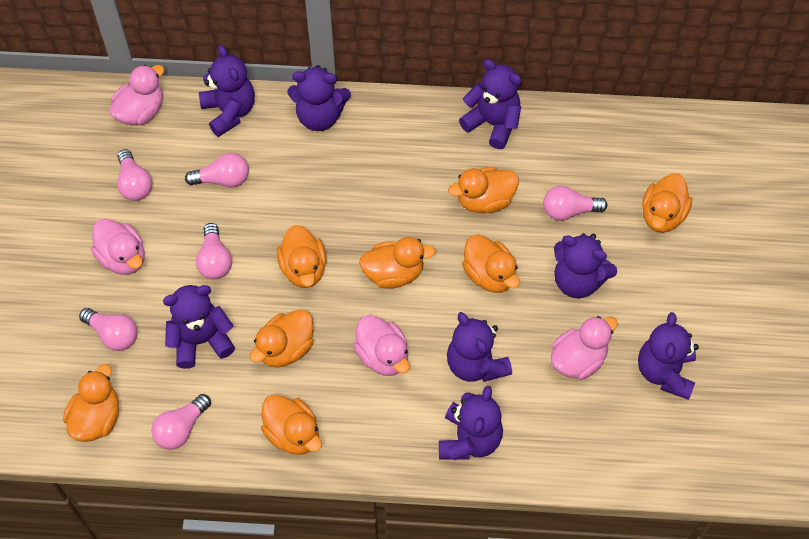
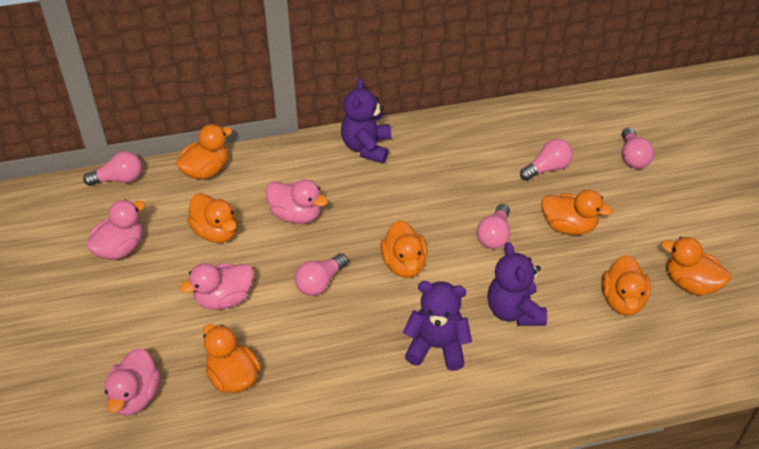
orange duck: 8 -> 7
pink light bulb: 6 -> 5
purple teddy bear: 8 -> 3

